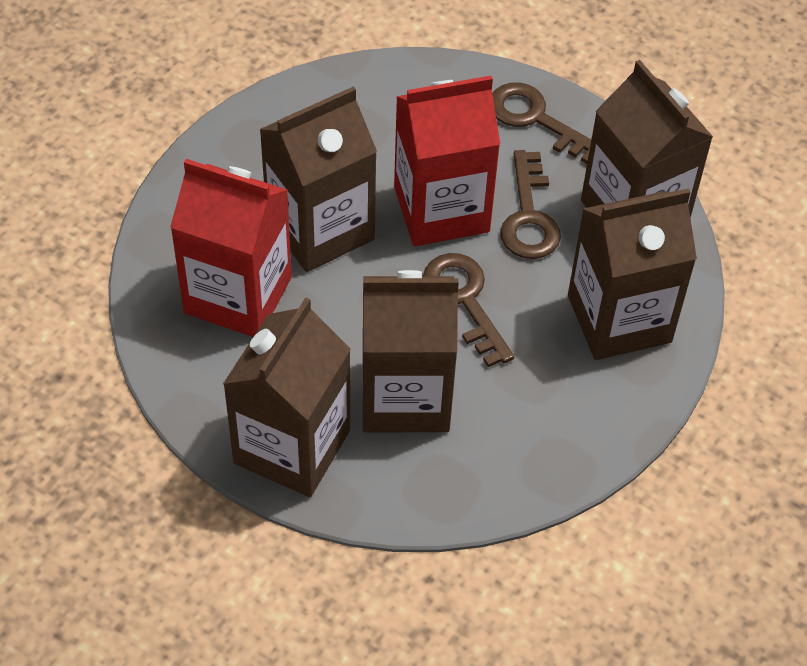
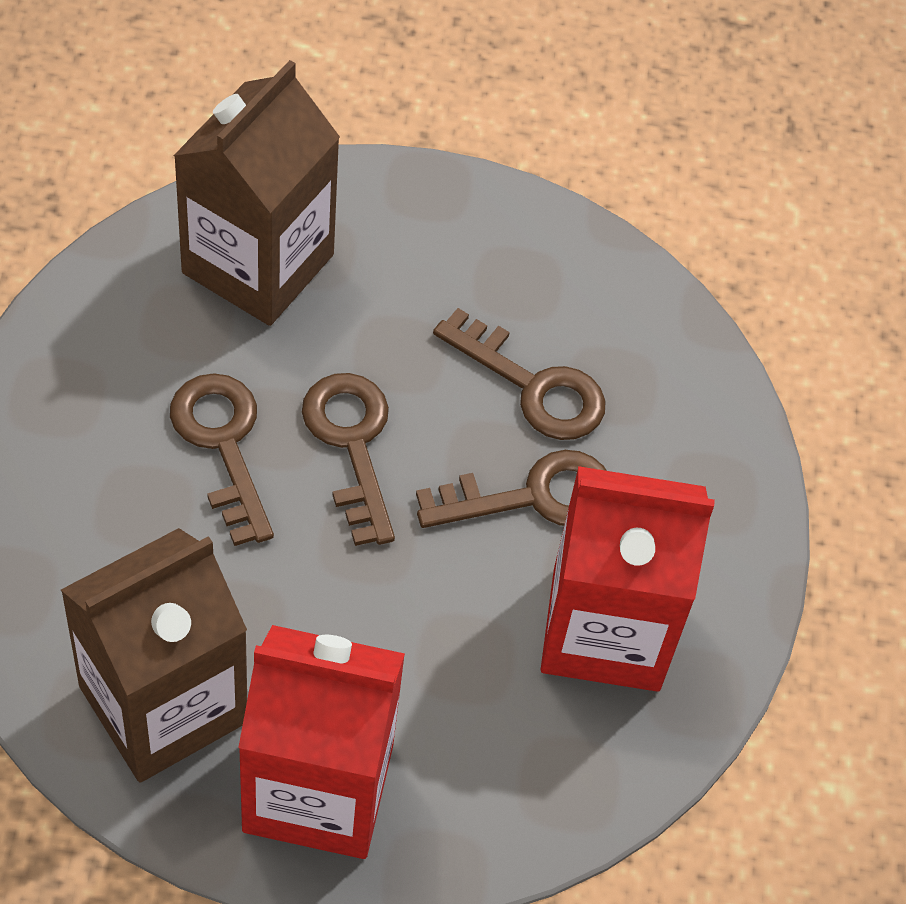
brown carton: 5 -> 2
brown key: 3 -> 4

